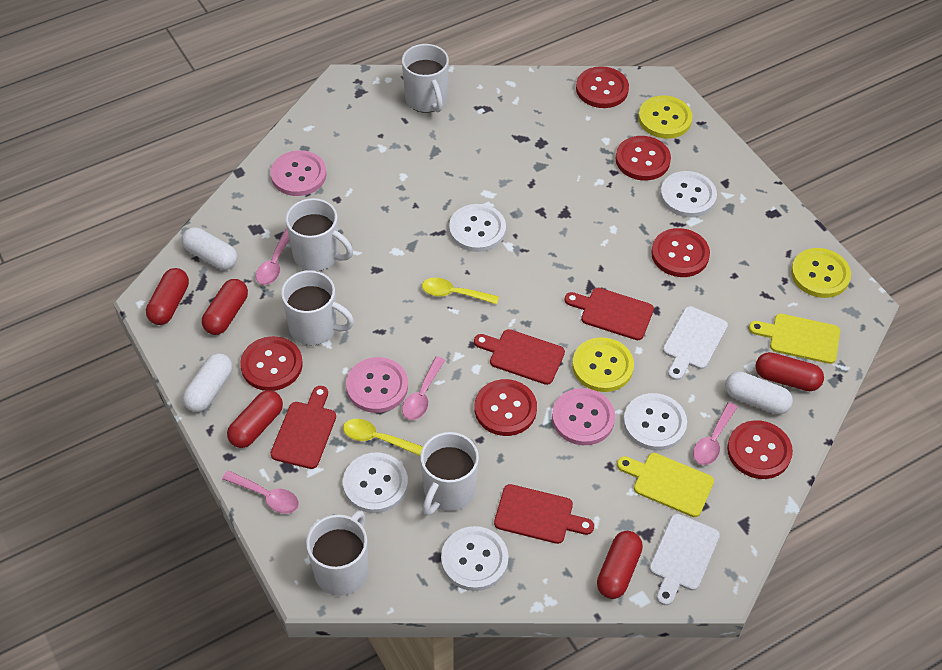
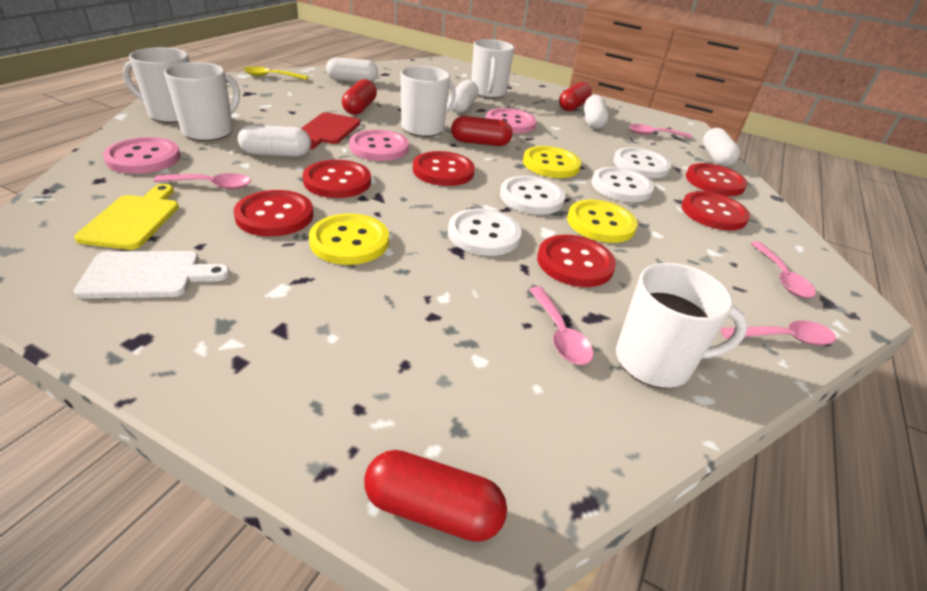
pink spoon: 4 -> 5
red capsule: 5 -> 4
red cutting board: 4 -> 1
white button: 5 -> 4
white capsule: 3 -> 5
white cutting board: 2 -> 1
yellow cutting board: 2 -> 1
yellow spoon: 2 -> 1

